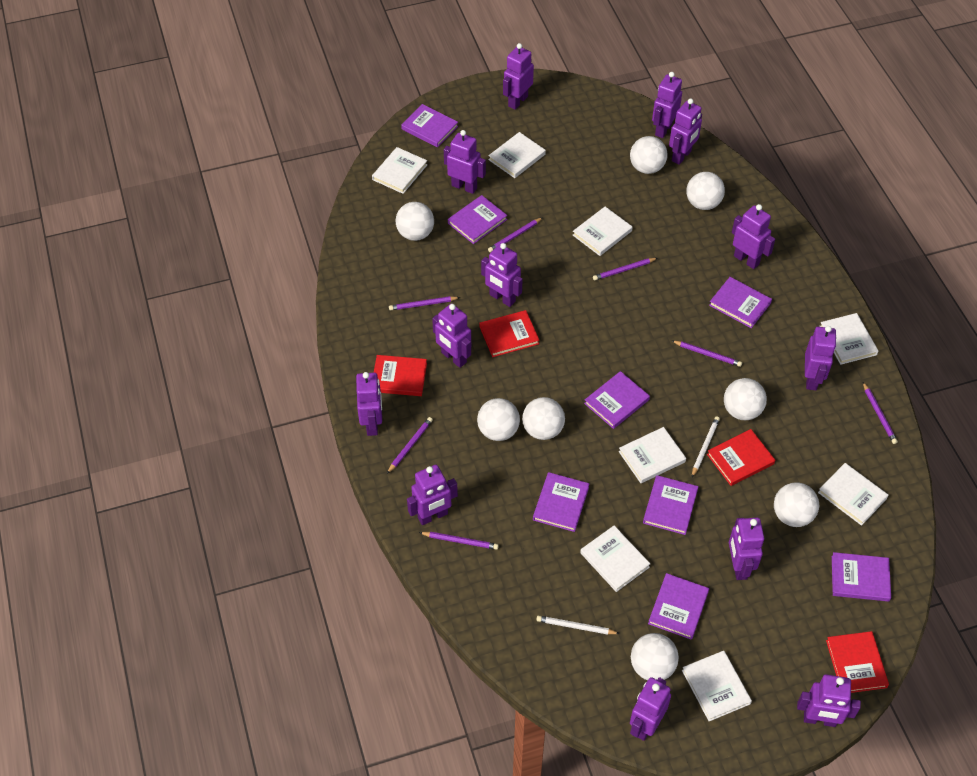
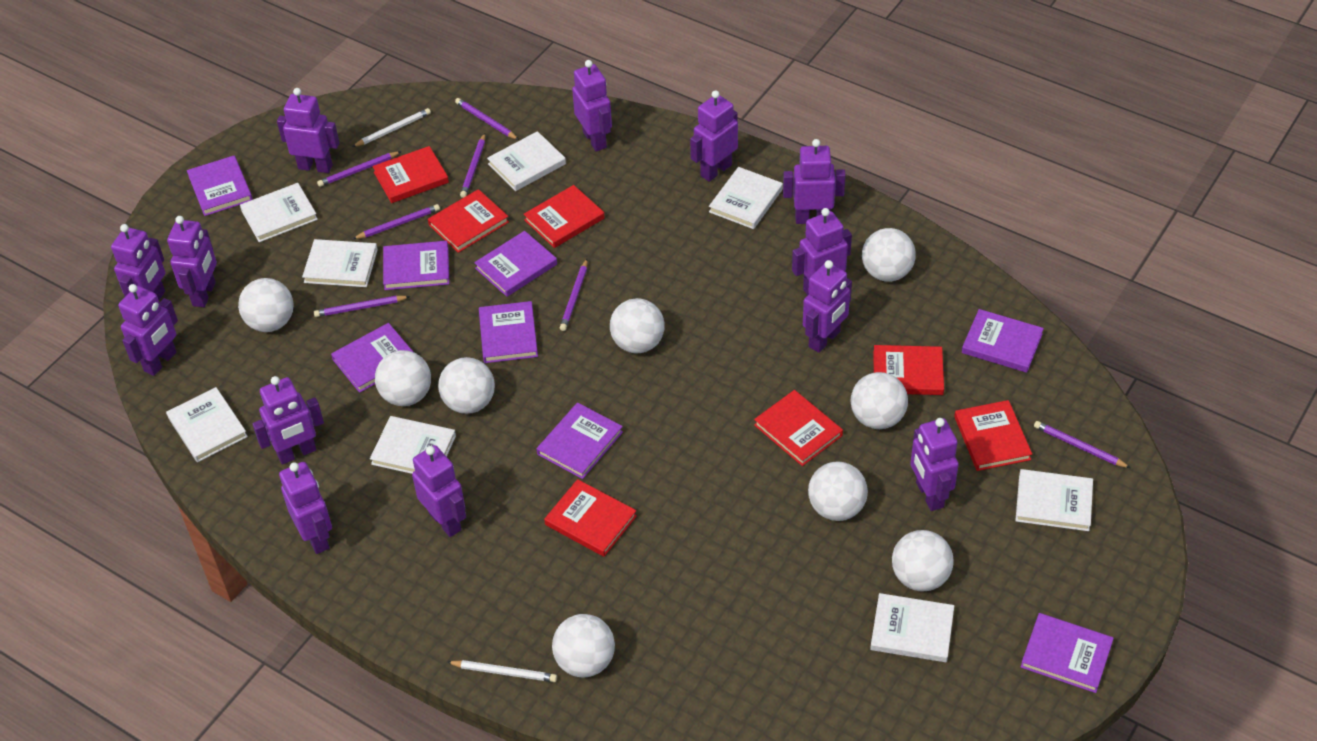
red book: 4 -> 7
white ball: 8 -> 9

